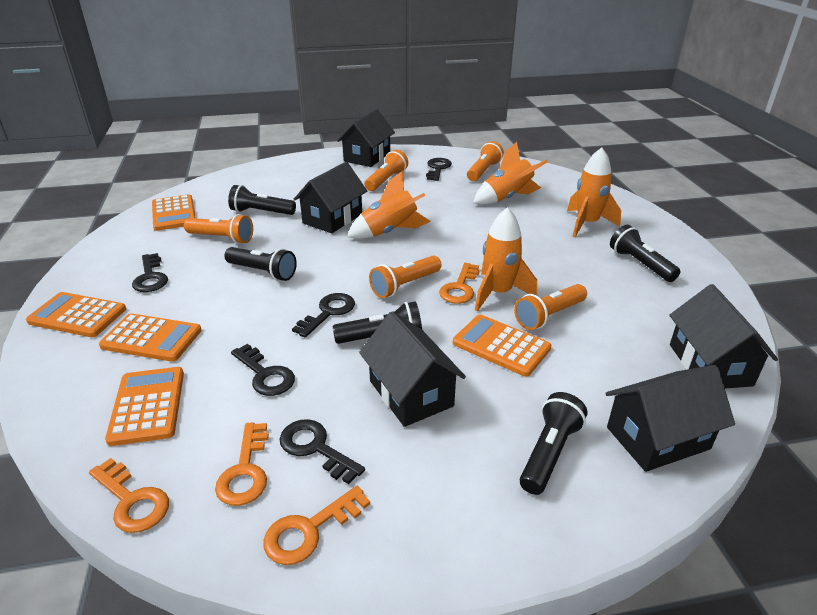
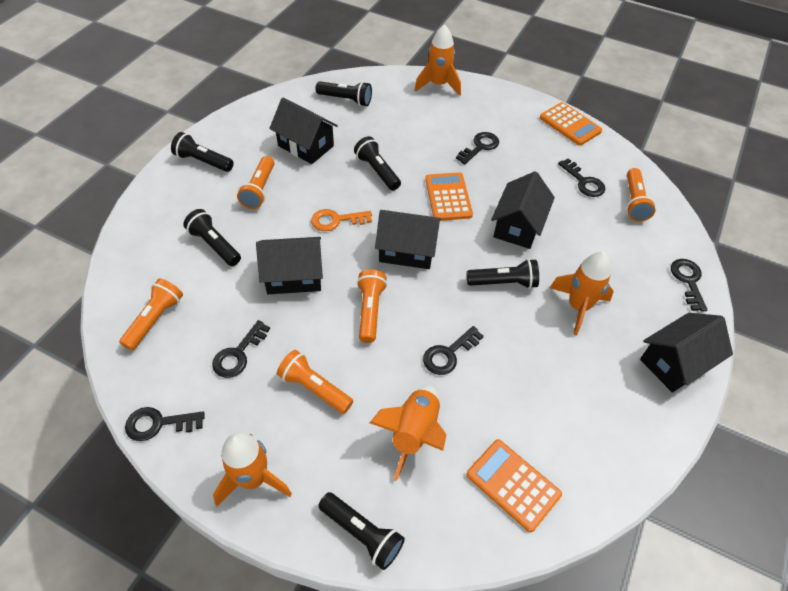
black flashlight: 5 -> 6
black key: 5 -> 6
orange calculator: 5 -> 3
orange key: 4 -> 1

